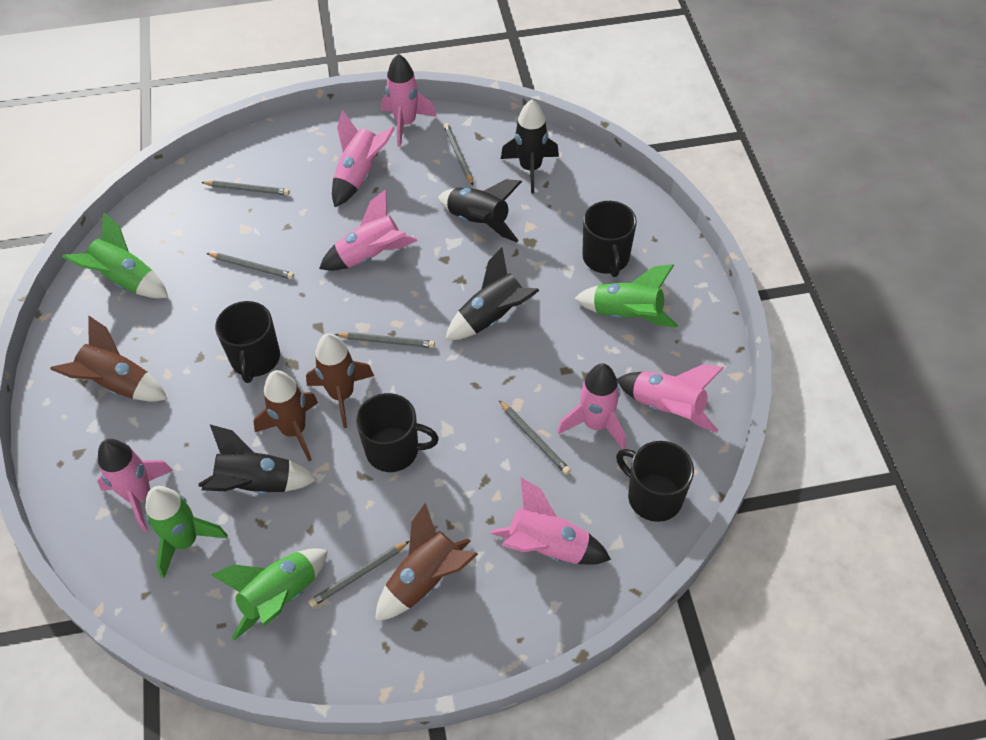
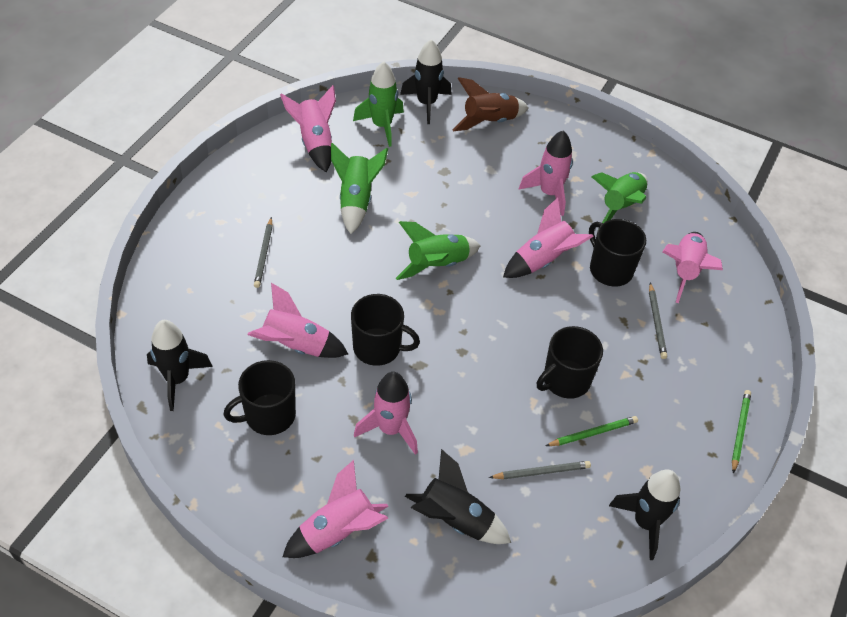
brown rocket: 4 -> 1
green pencil: 0 -> 2
grey pencil: 6 -> 3

